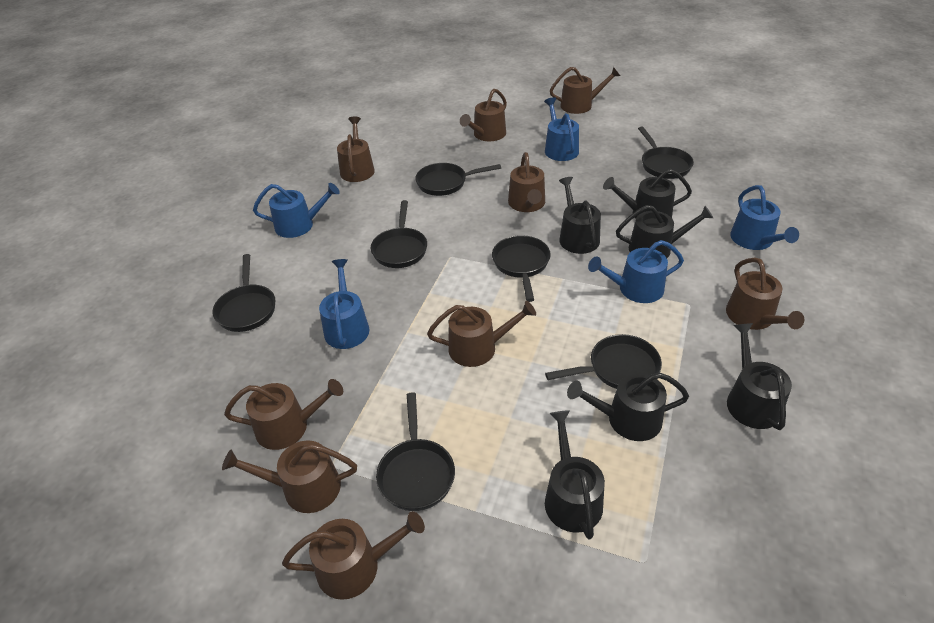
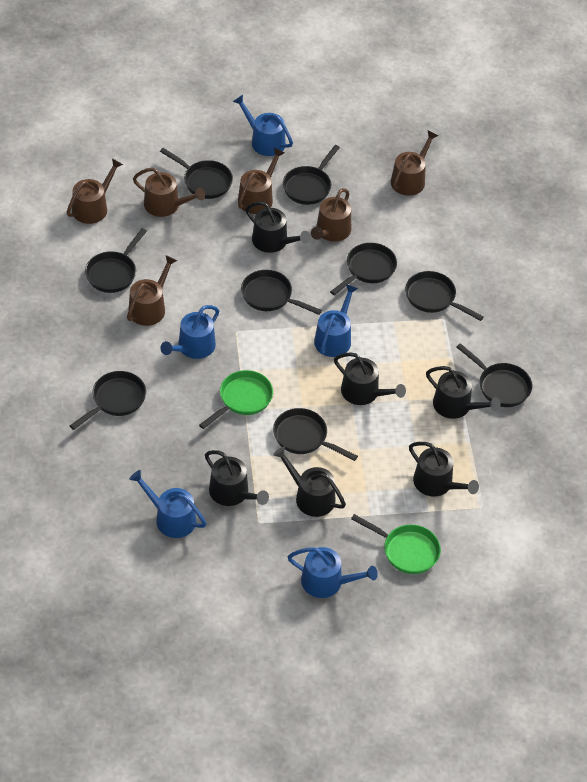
black pan: 7 -> 9
brown watering can: 9 -> 6
green pan: 0 -> 2

